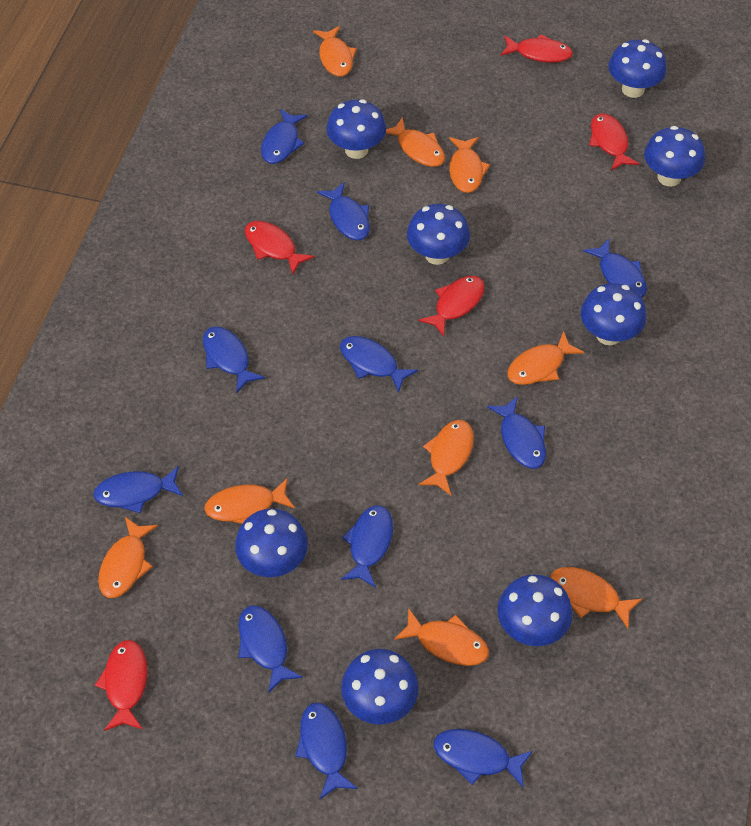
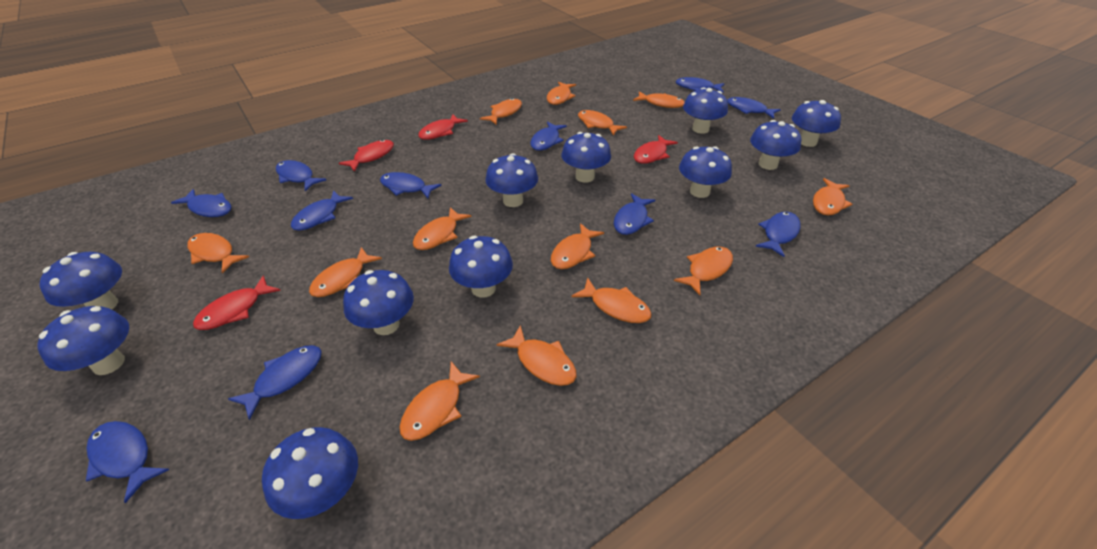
blue mushroom: 8 -> 11
orange fish: 9 -> 13
red fish: 5 -> 4

